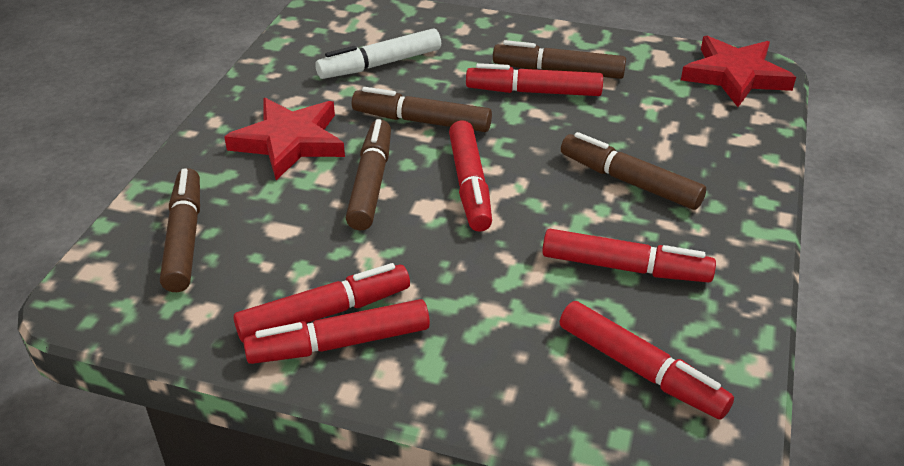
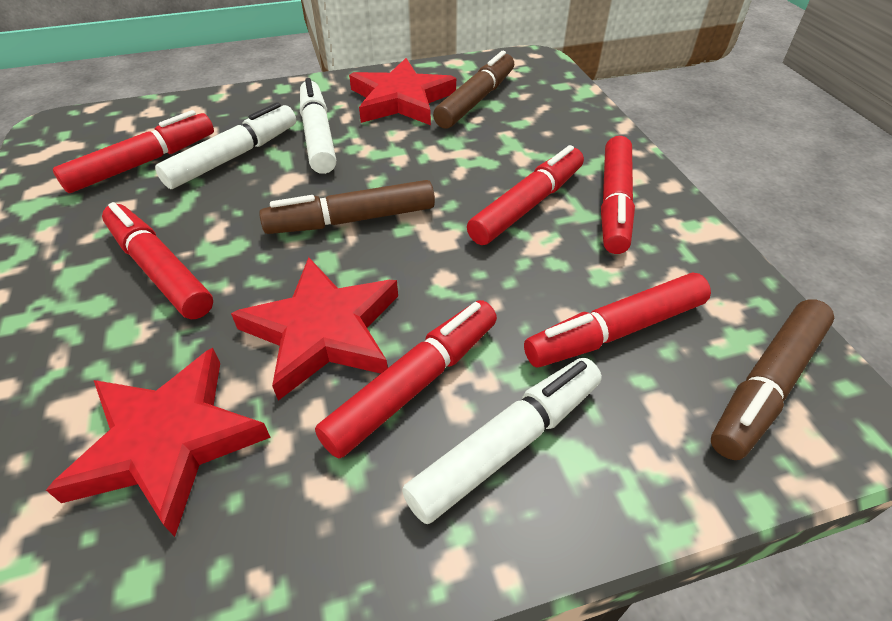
brown marker: 5 -> 3
red star: 2 -> 3
white marker: 1 -> 3

